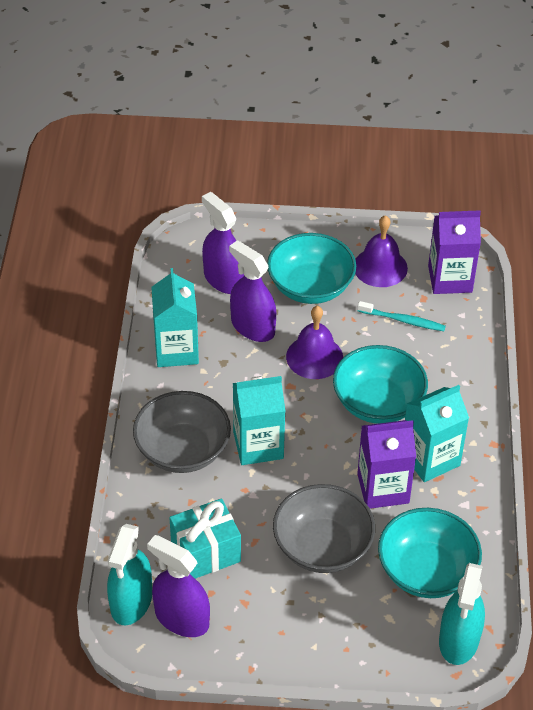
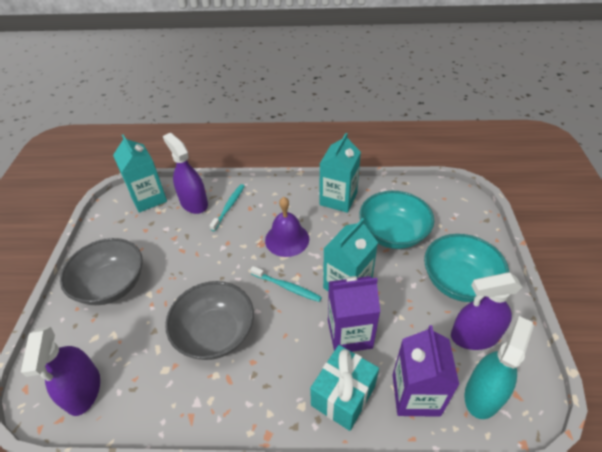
purple bell: 2 -> 1
turquoise bowl: 3 -> 2
turquoise spray bottle: 2 -> 1
turquoise toothbrush: 1 -> 2

